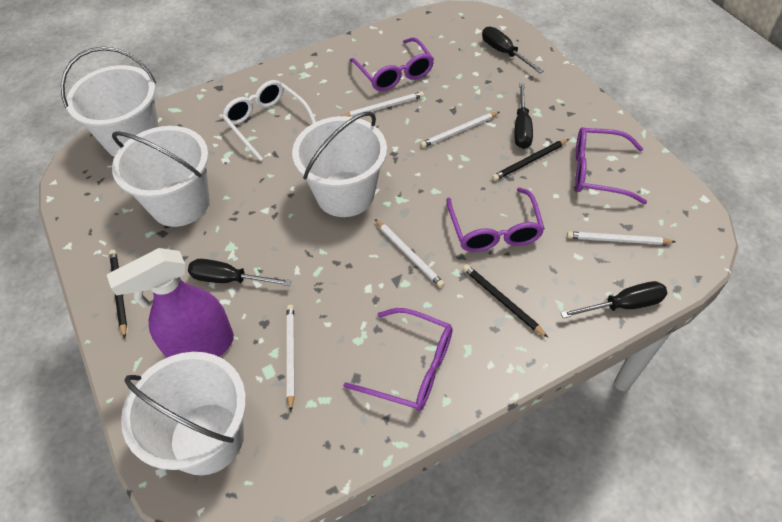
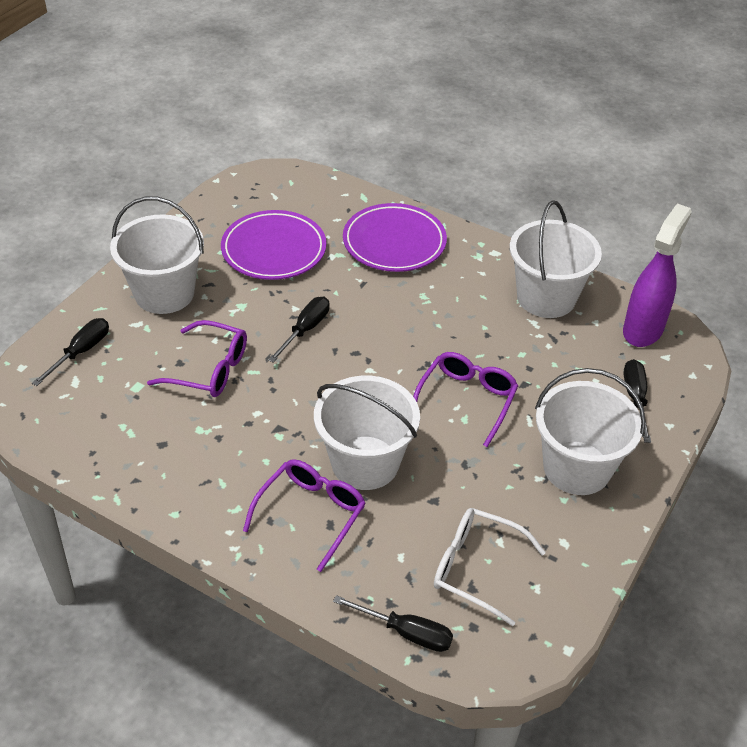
black pencil: 3 -> 0
purple glasses: 4 -> 3
purple plate: 0 -> 2
white pencil: 5 -> 0

